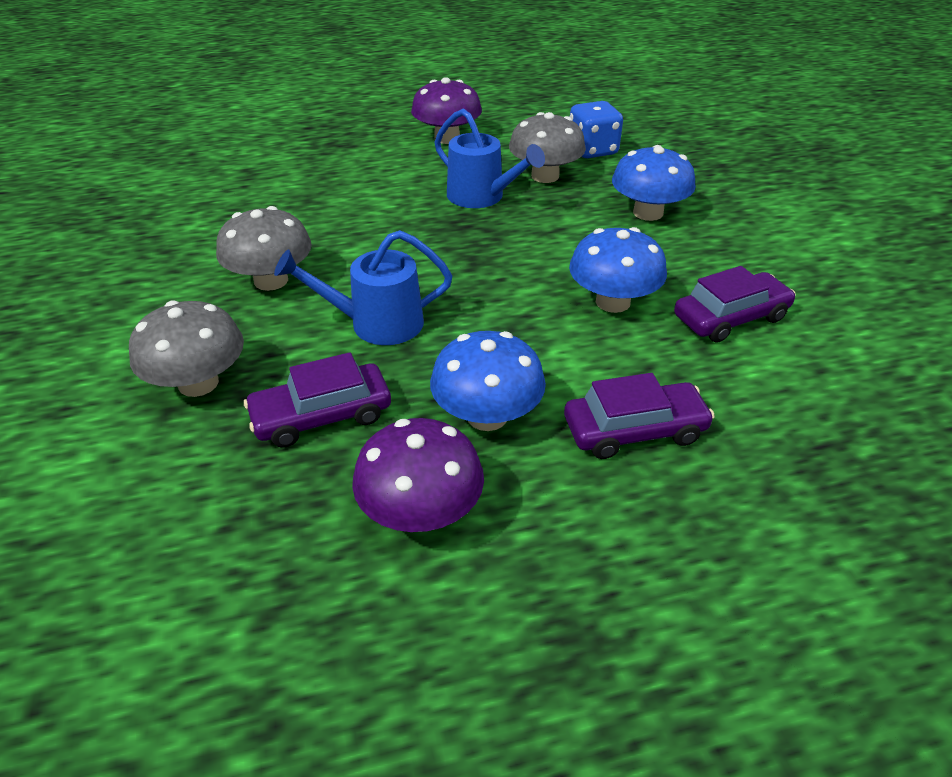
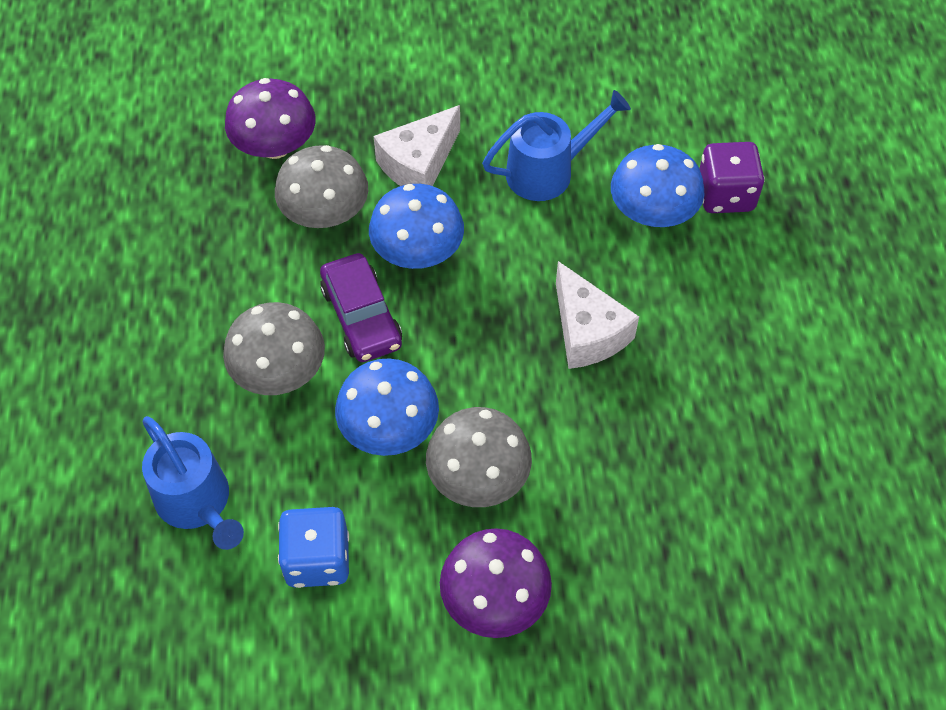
purple car: 3 -> 1
purple dice: 0 -> 1
white cheese: 0 -> 2

